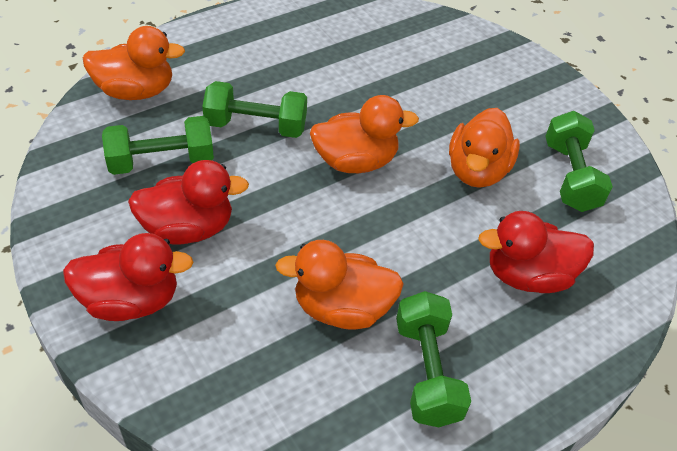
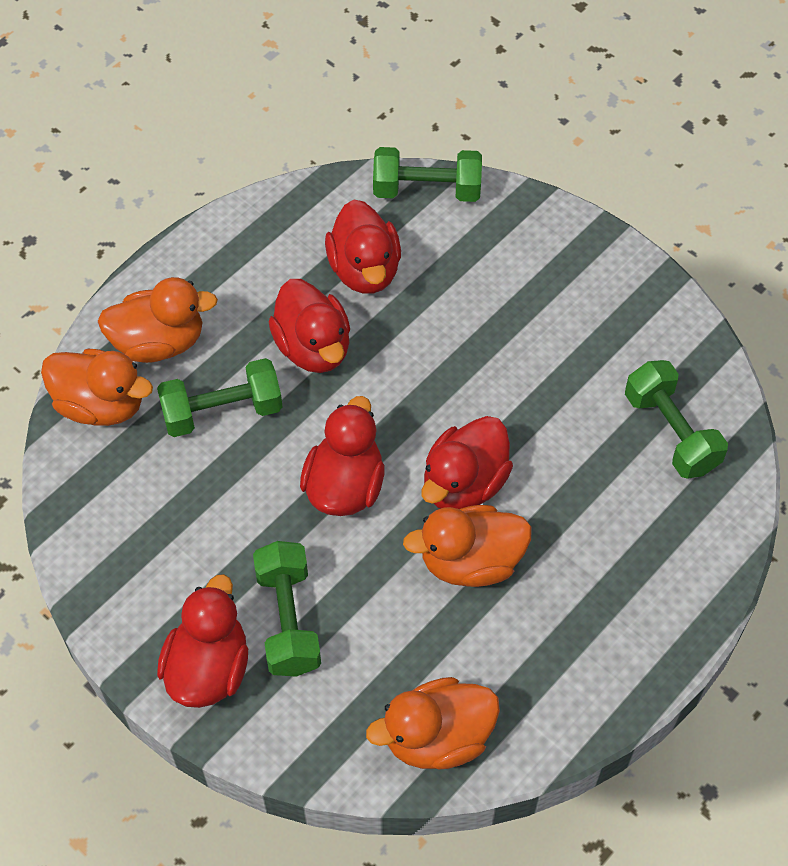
red duck: 3 -> 5

